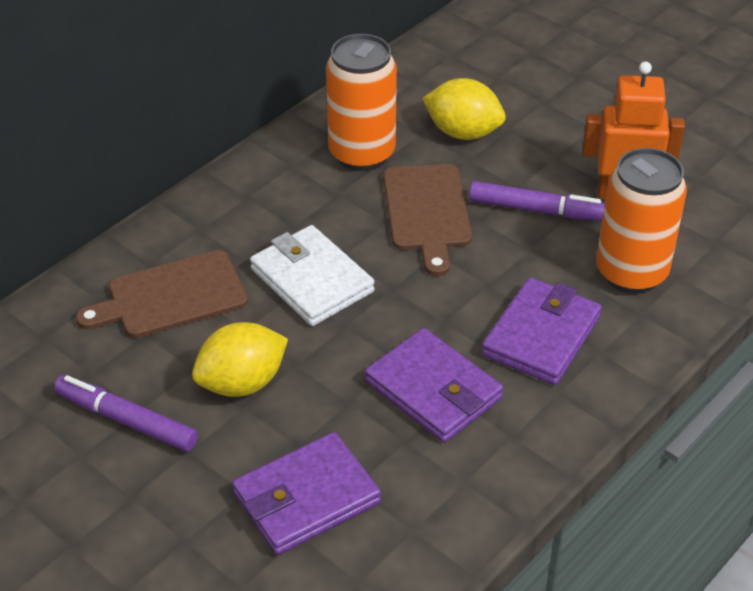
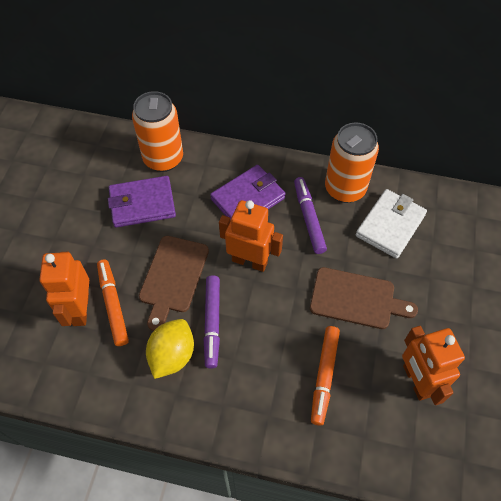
orange marker: 0 -> 2
orange robot: 1 -> 3
purple wallet: 3 -> 2
yellow lemon: 2 -> 1

